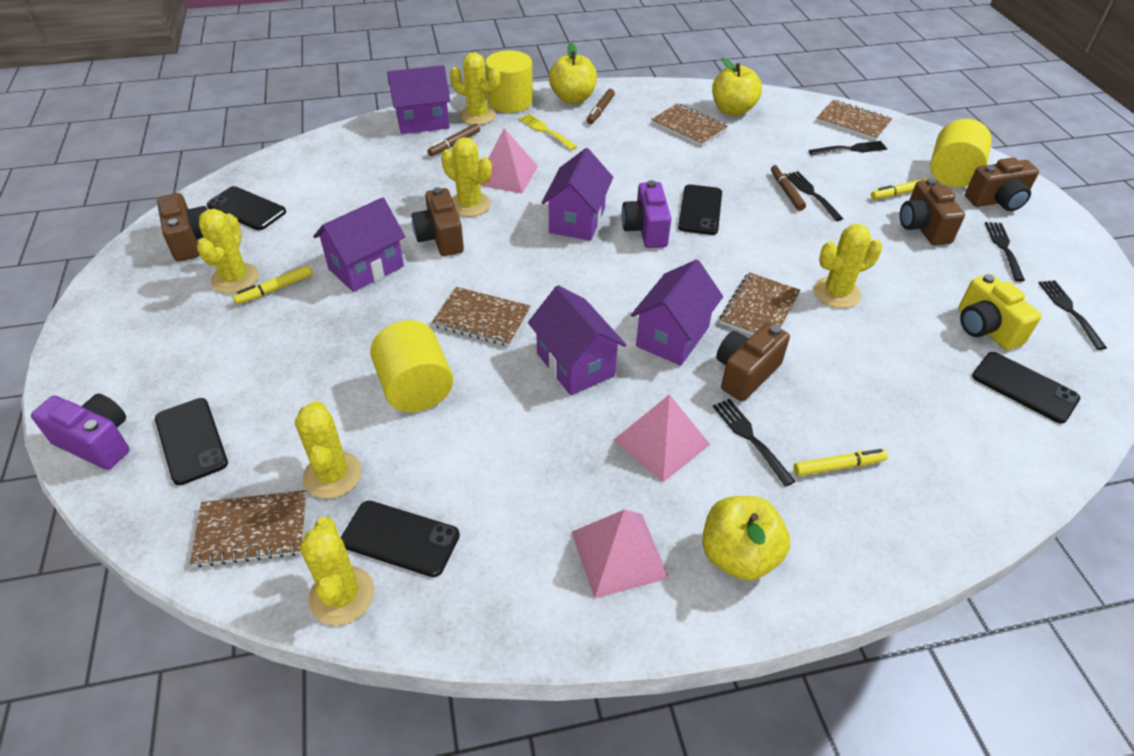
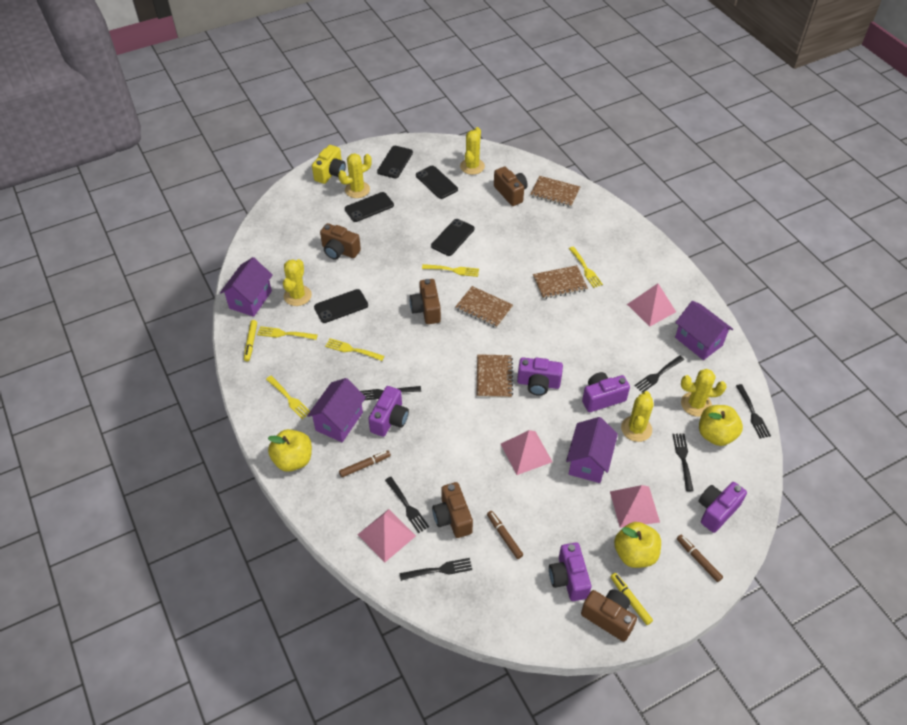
black fork: 5 -> 6
brown notebook: 5 -> 4
pink pyramid: 3 -> 4
purple camera: 2 -> 5
purple house: 5 -> 4
yellow cactus: 6 -> 5
yellow cylinder: 3 -> 0
yellow fork: 1 -> 5
yellow marker: 3 -> 2

